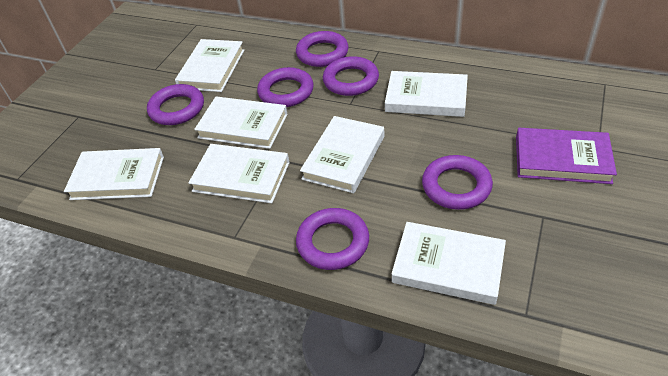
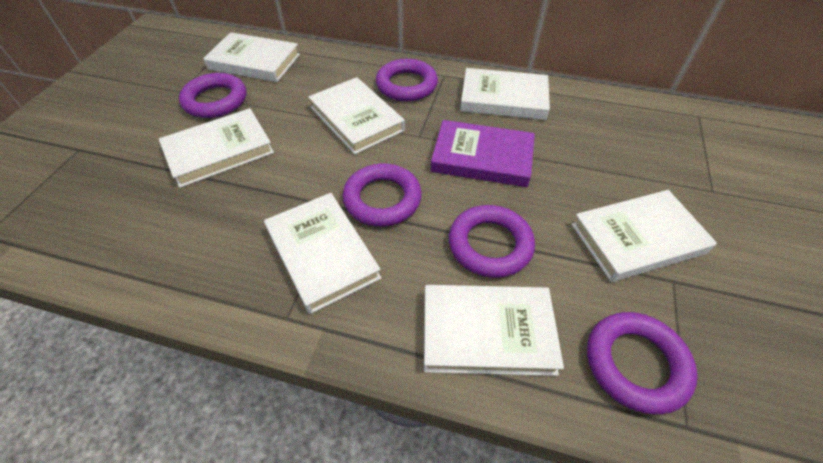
purple ring: 6 -> 5

